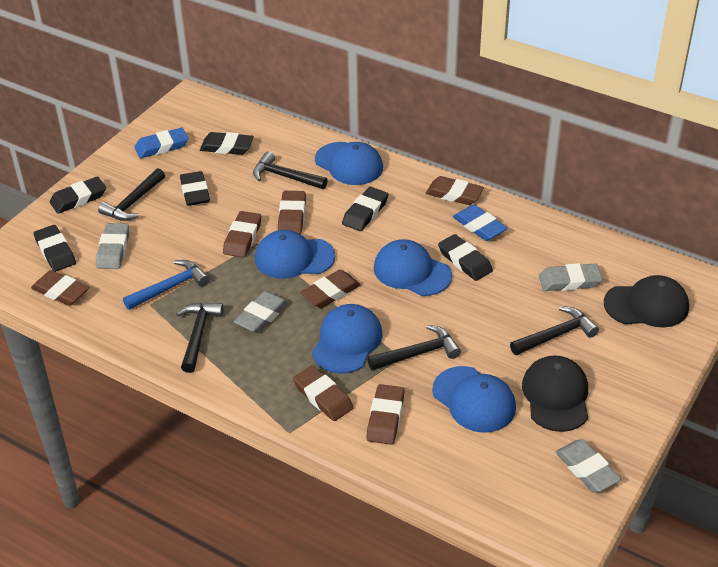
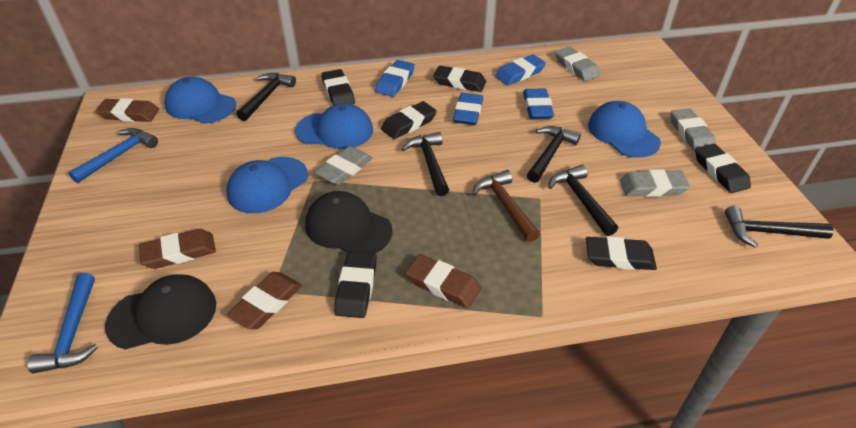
blue cap: 5 -> 4
blue eraser: 2 -> 4
blue hammer: 1 -> 2
brown eraser: 7 -> 4
brown hammer: 0 -> 1

